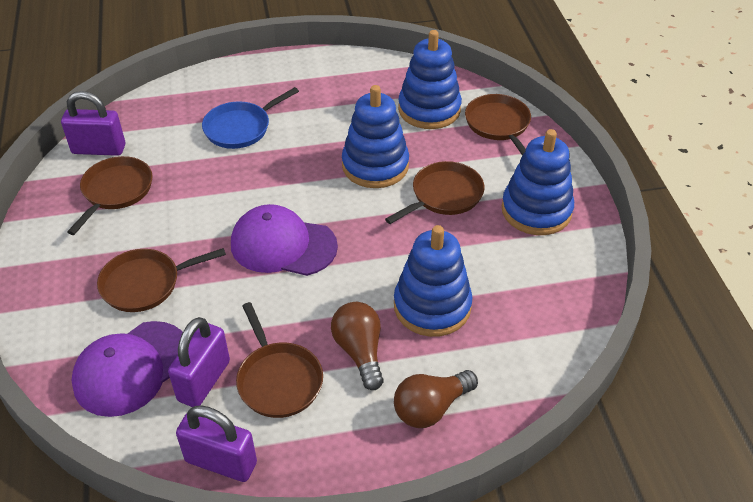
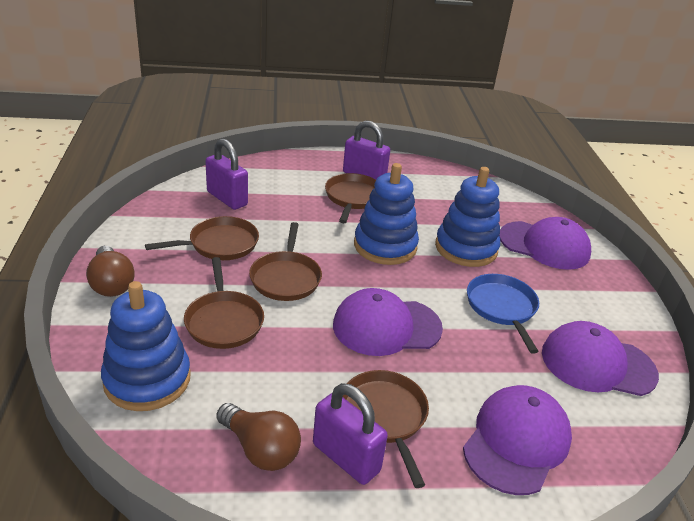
blue stacking toy: 4 -> 3
purple cap: 2 -> 4

